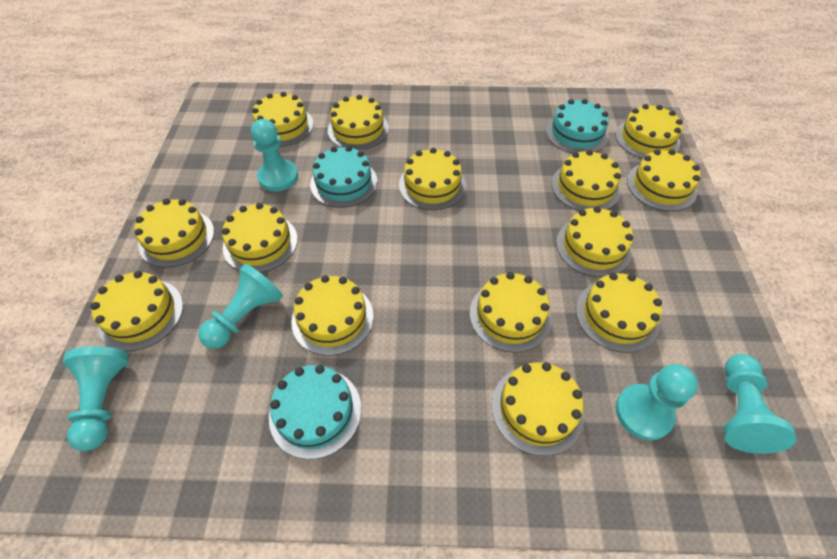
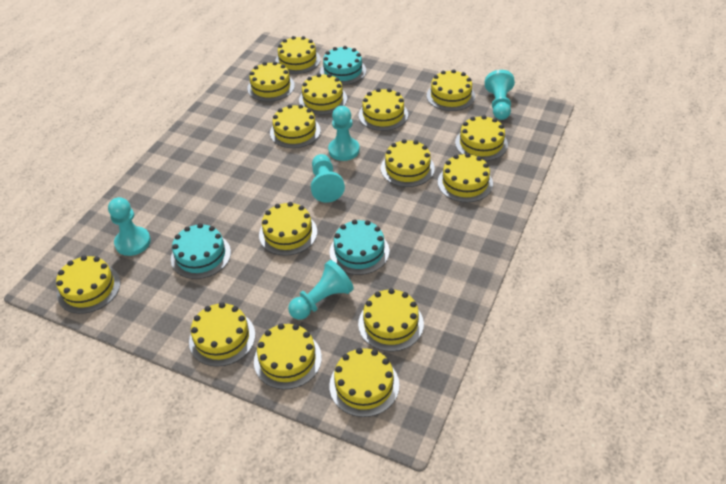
yellow cake: 14 -> 15

